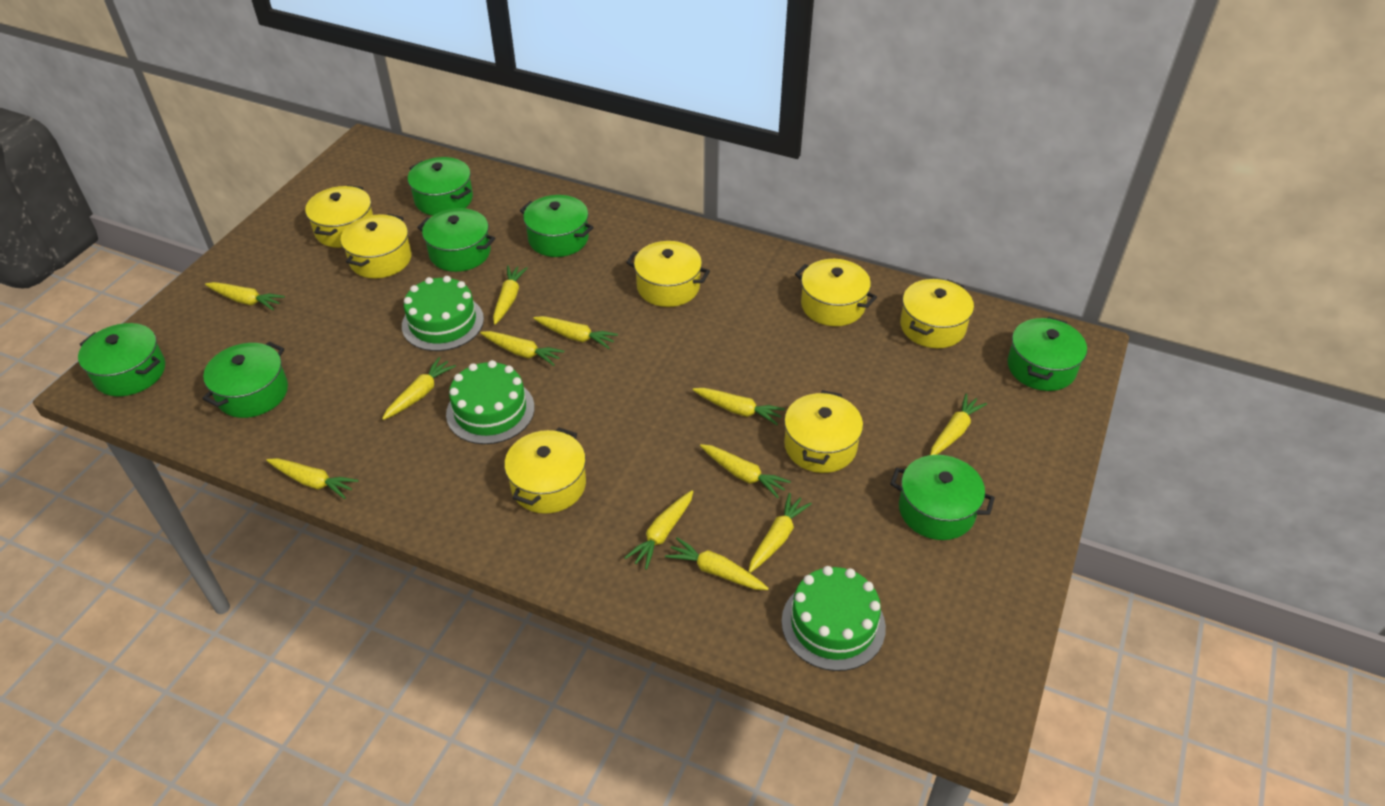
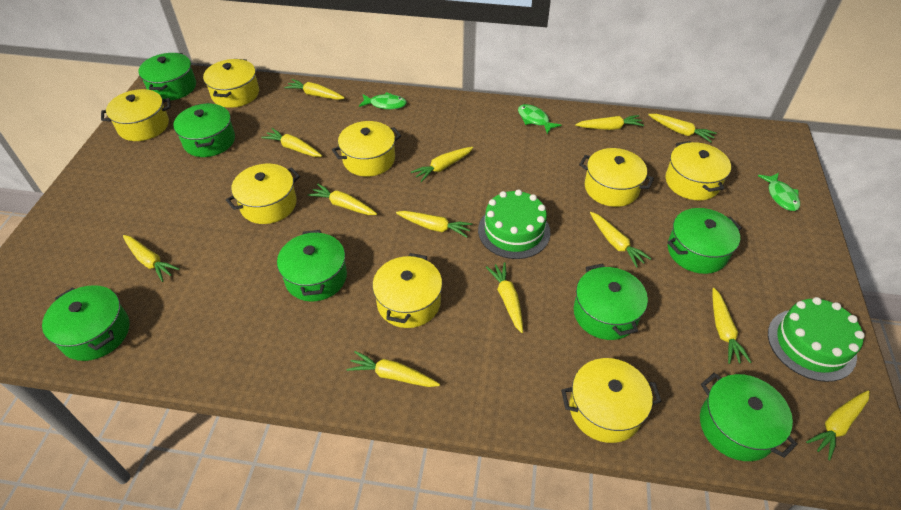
green cake: 3 -> 2
green fish: 0 -> 3
yellow carrot: 12 -> 13
yellow pot: 7 -> 8

